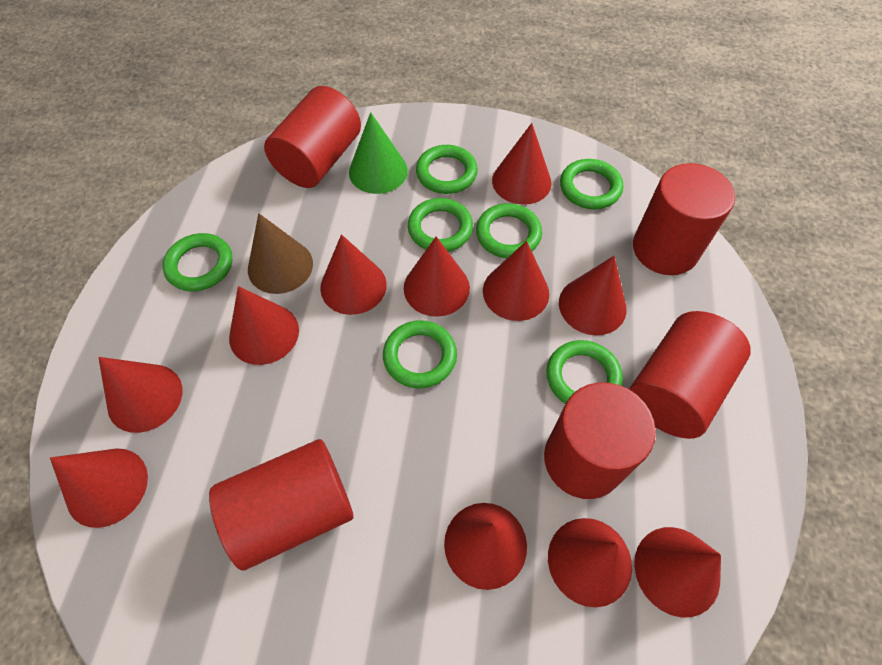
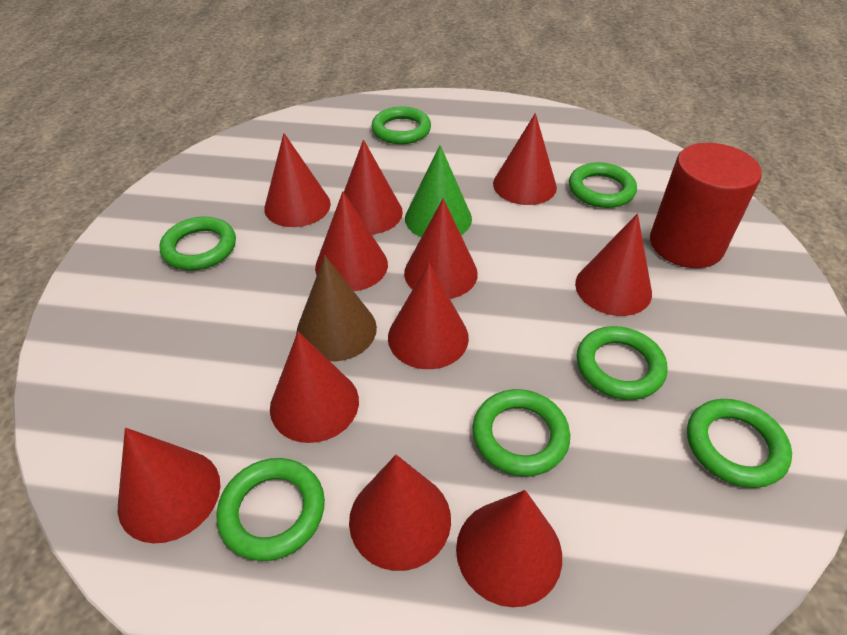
red cylinder: 5 -> 1

